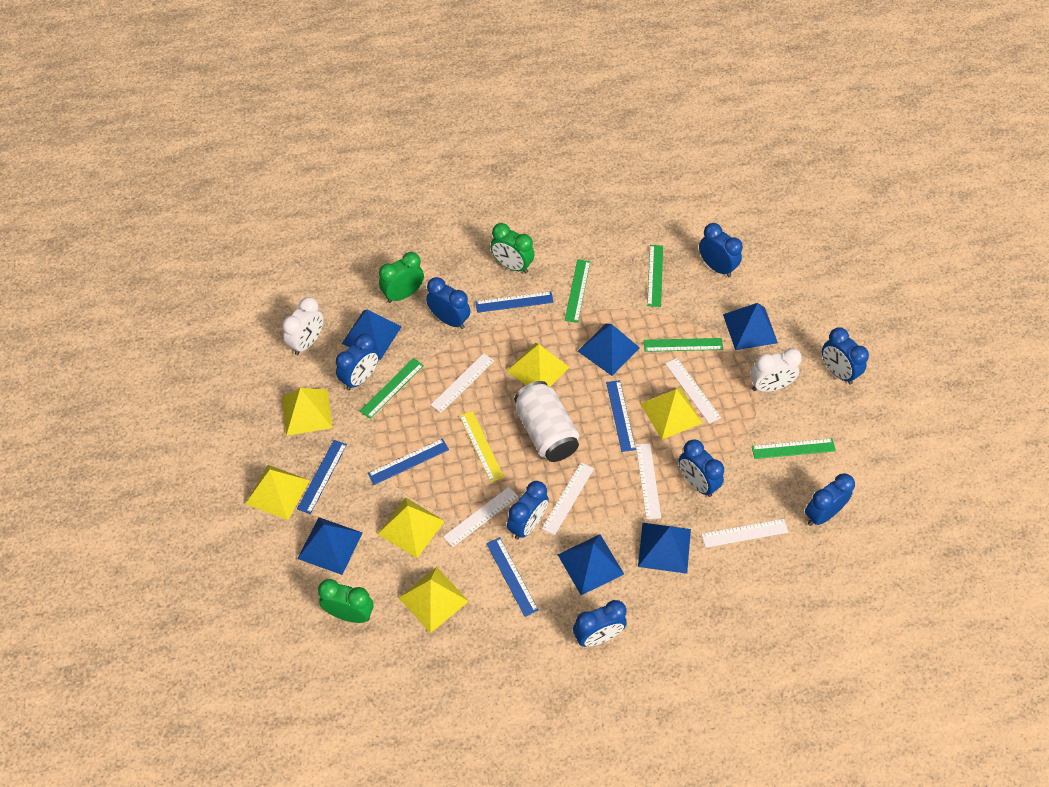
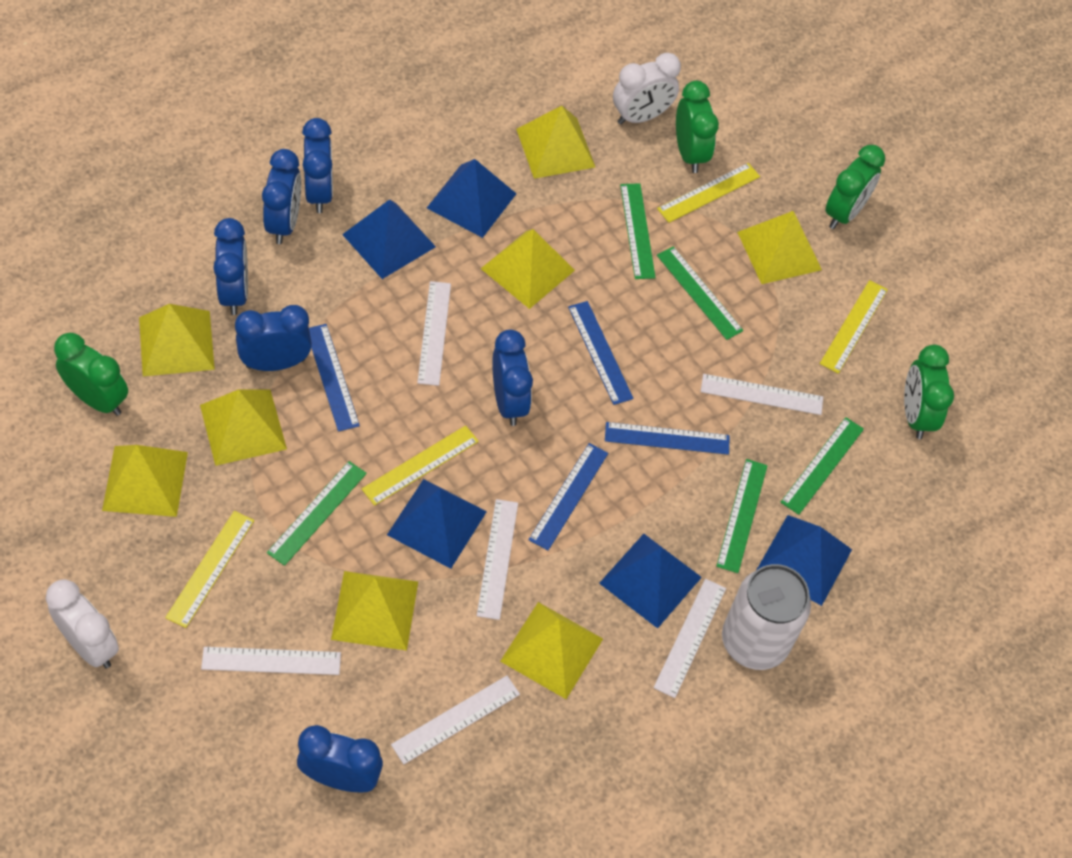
blue clock: 8 -> 6
blue pyramid: 6 -> 5
blue ruler: 5 -> 4
green clock: 3 -> 4
yellow pyramid: 6 -> 8
yellow ruler: 1 -> 4

